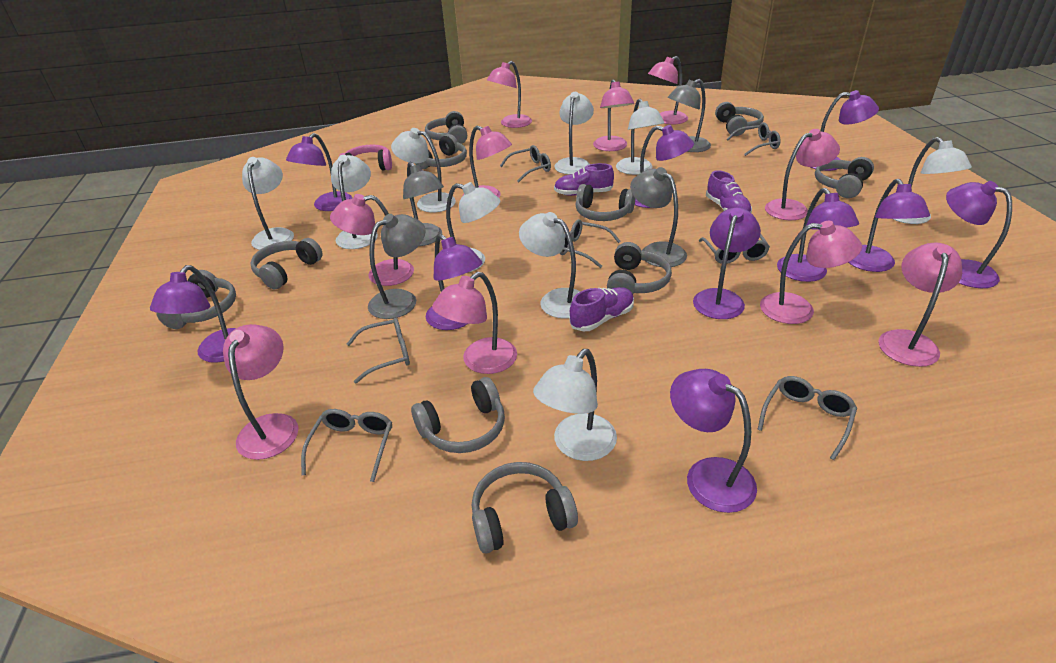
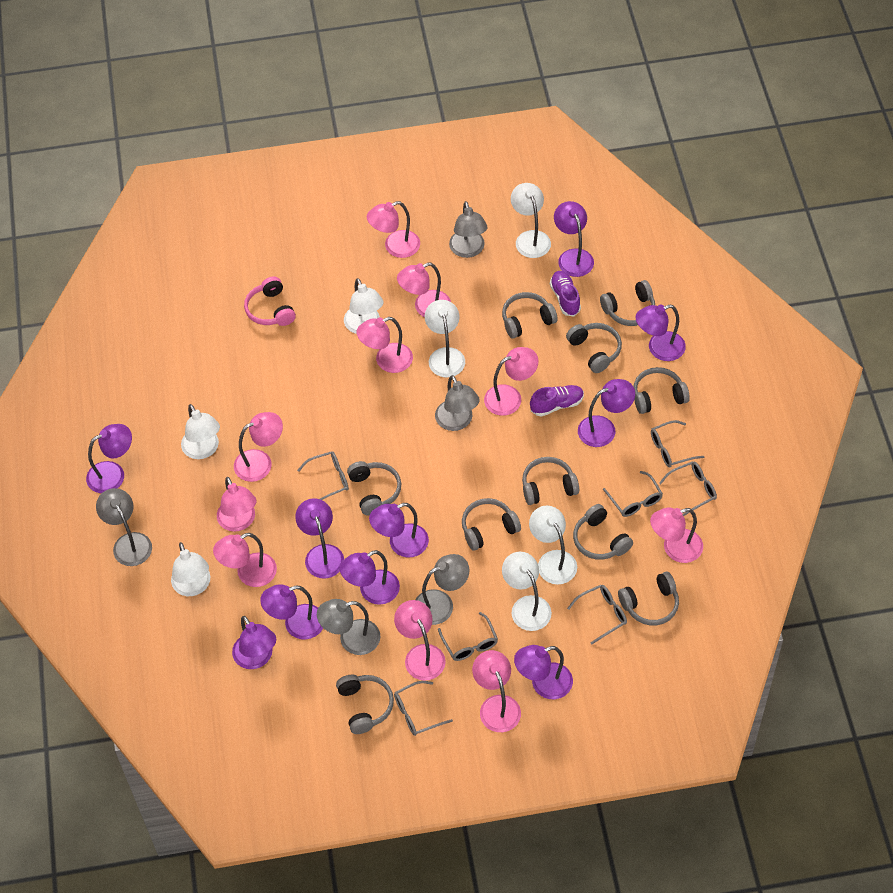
grey lamp: 4 -> 5
purple shoe: 3 -> 2
white lamp: 9 -> 7

